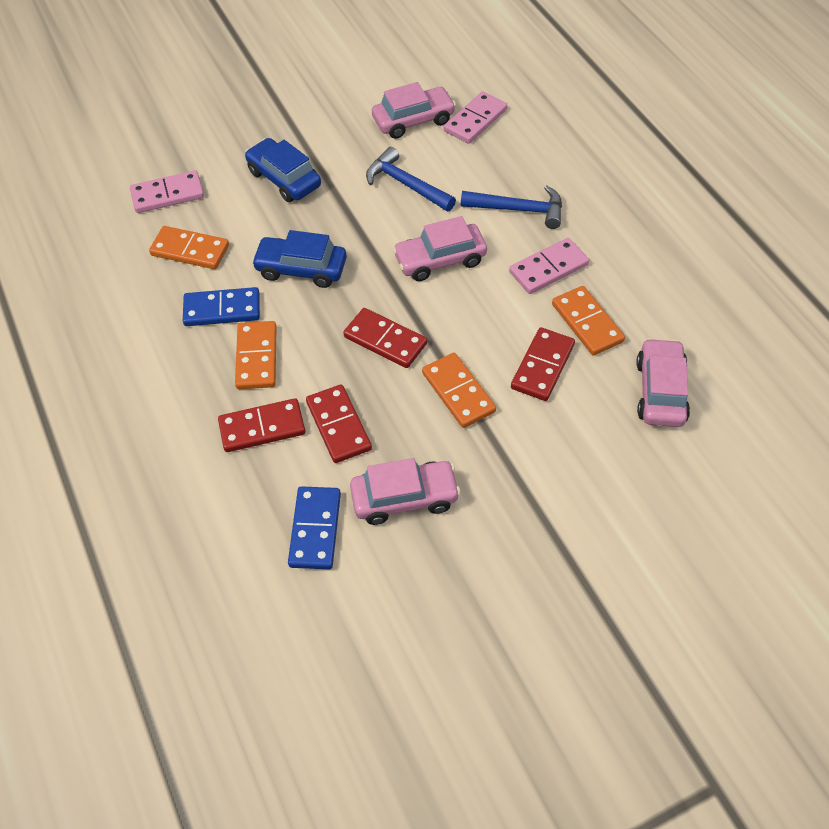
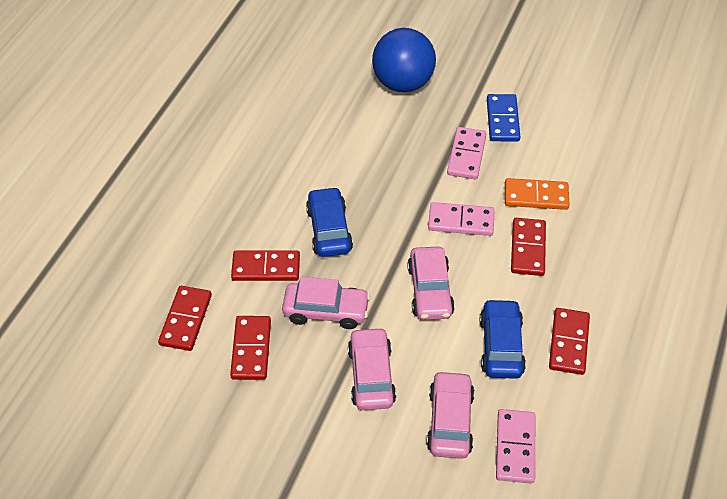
blue ball: 0 -> 1
blue domino: 2 -> 1
blue hammer: 2 -> 0
orange domino: 4 -> 1
red domino: 4 -> 5

